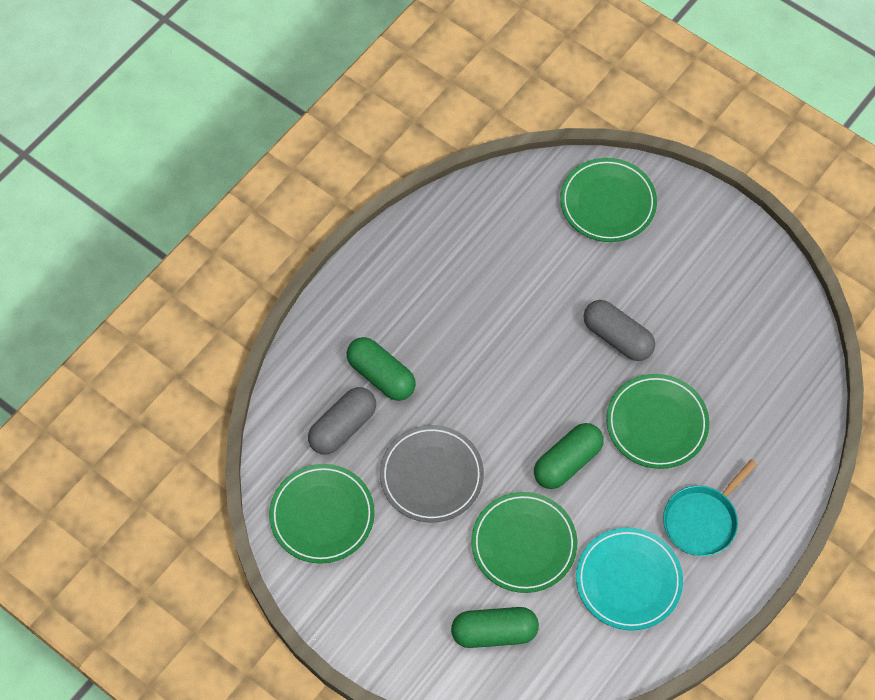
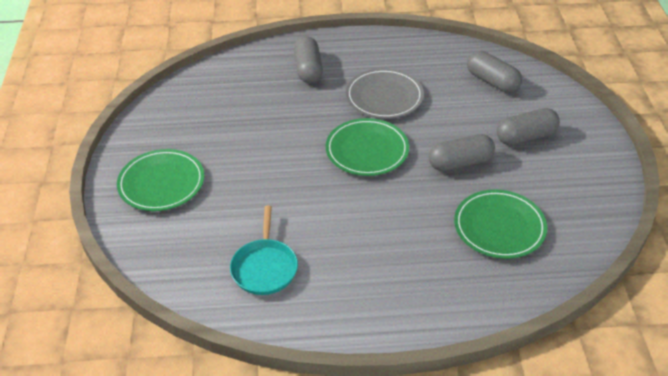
green capsule: 3 -> 0
green plate: 4 -> 3
grey capsule: 2 -> 4
turquoise plate: 1 -> 0

